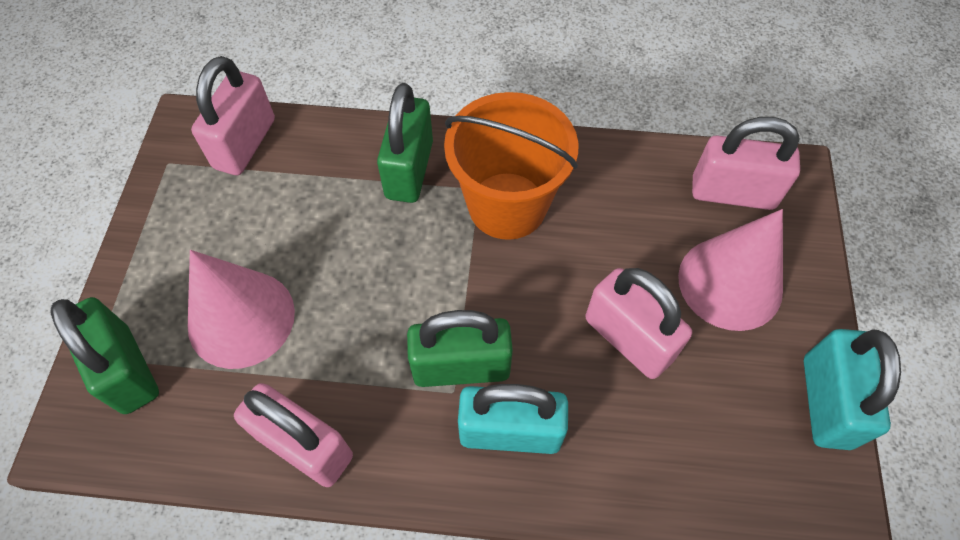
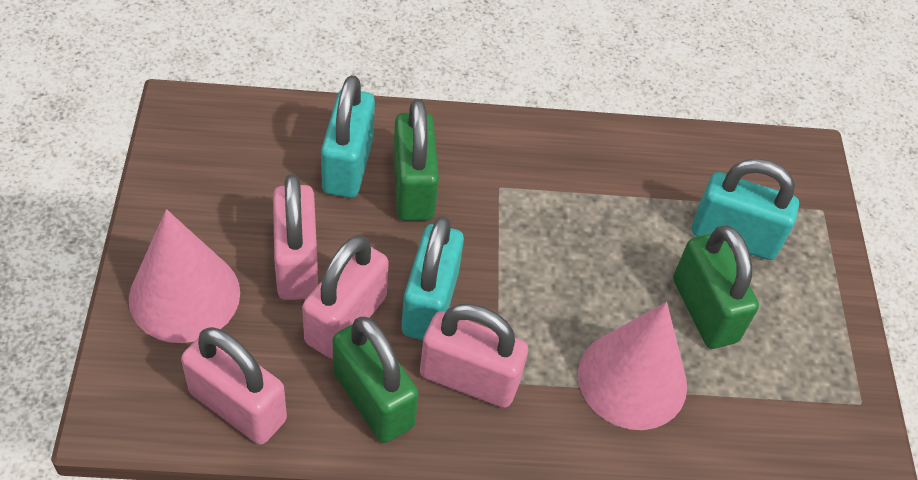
orange bucket: 1 -> 0
turquoise padlock: 2 -> 3

